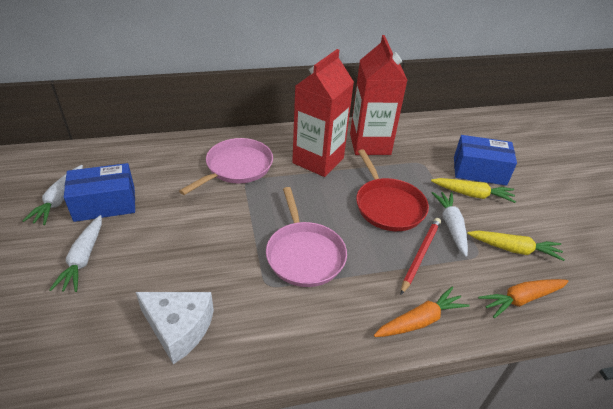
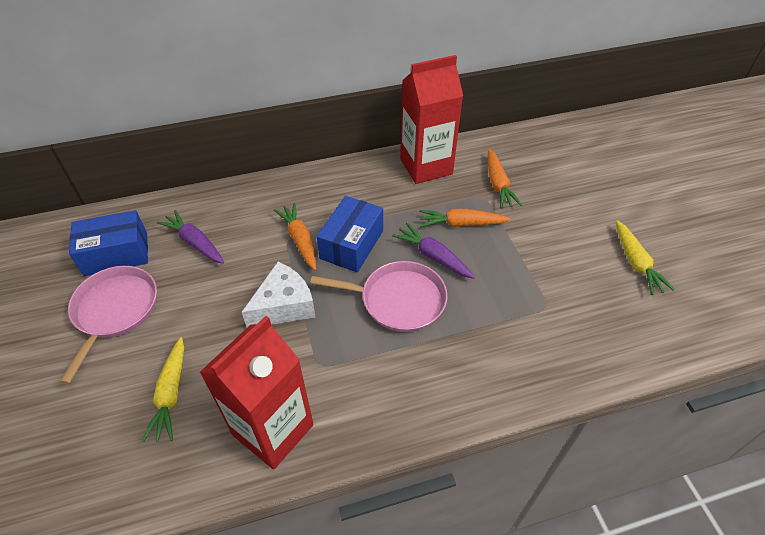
orange carrot: 2 -> 3
purple carrot: 0 -> 2
red pan: 1 -> 0
red pencil: 1 -> 0
white carrot: 3 -> 0

